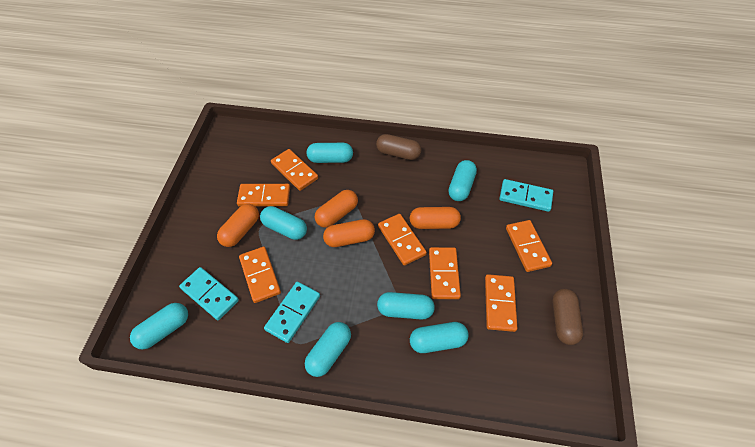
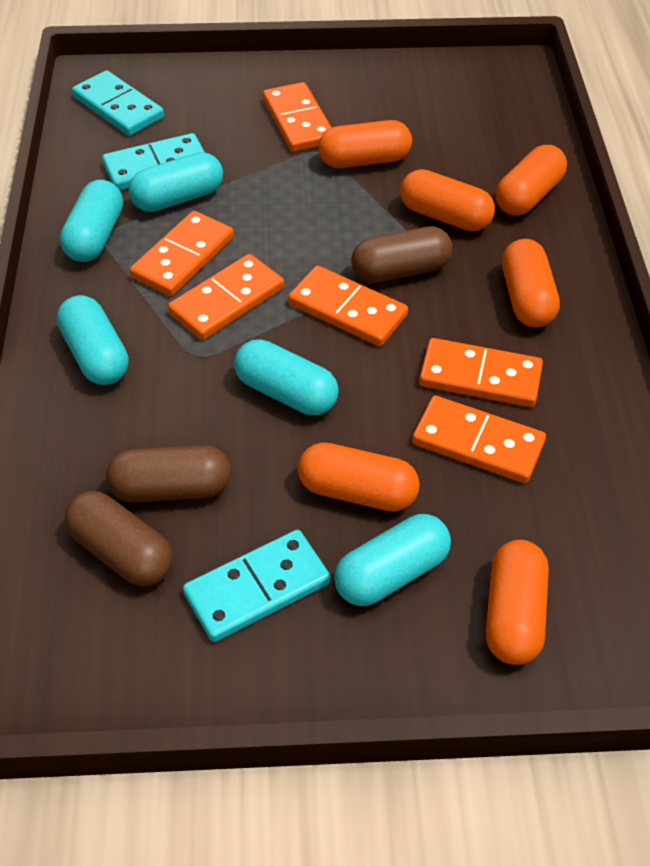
brown capsule: 2 -> 3
orange capsule: 4 -> 6
orange domino: 7 -> 6
turquoise capsule: 7 -> 5

